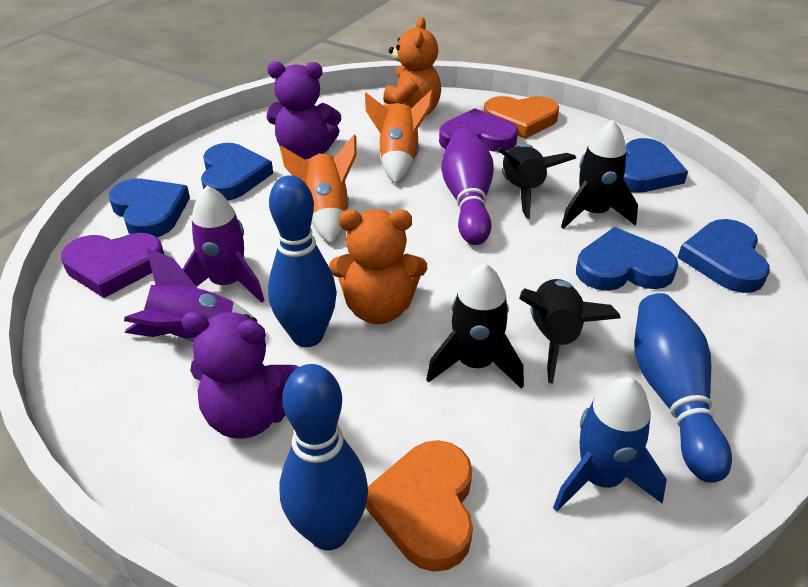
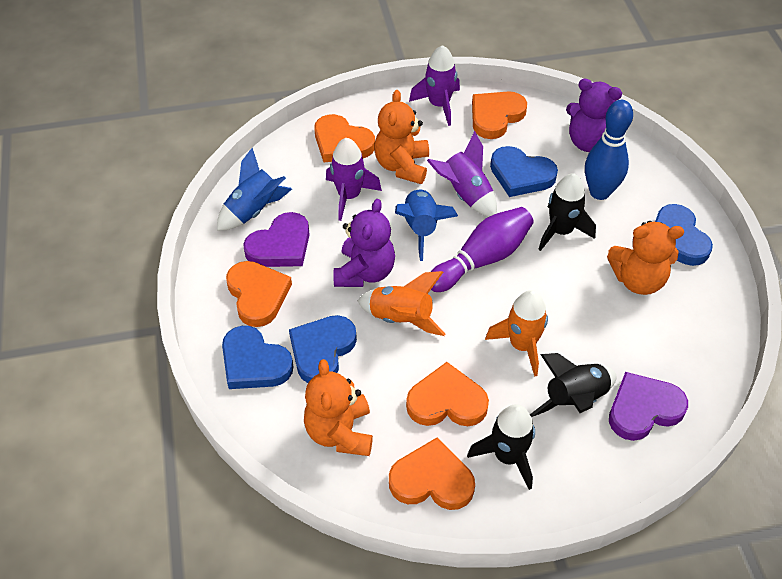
black rocket: 4 -> 3
blue bowling pin: 3 -> 1
blue heart: 5 -> 4
blue rocket: 1 -> 2
orange heart: 2 -> 5
orange teddy bear: 2 -> 3
purple rocket: 2 -> 3

